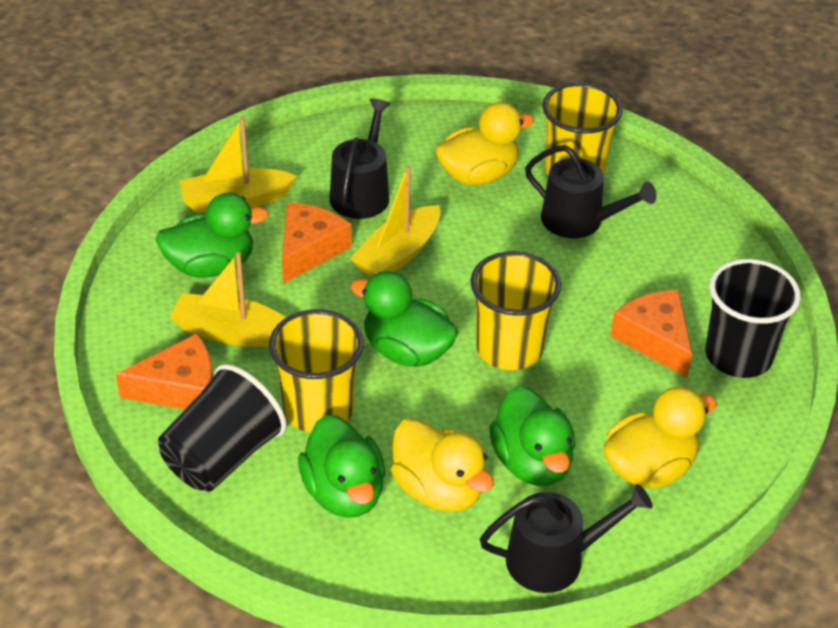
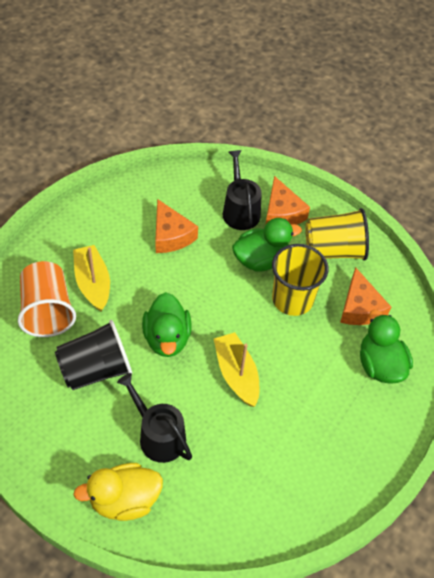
black cup: 2 -> 1
black watering can: 3 -> 2
green duck: 4 -> 3
orange cup: 0 -> 1
yellow boat: 3 -> 2
yellow cup: 3 -> 2
yellow duck: 3 -> 1

